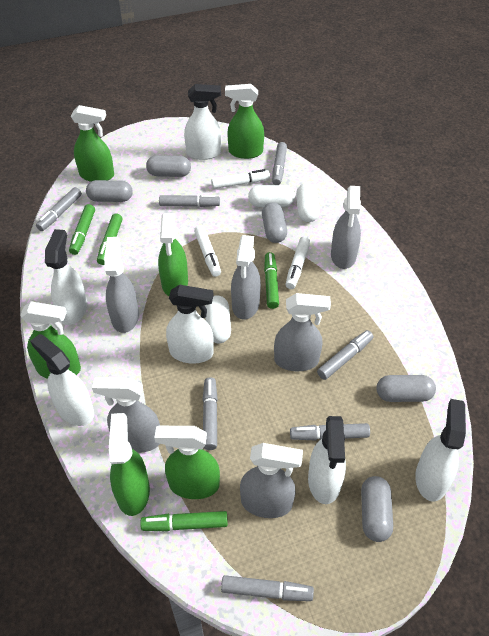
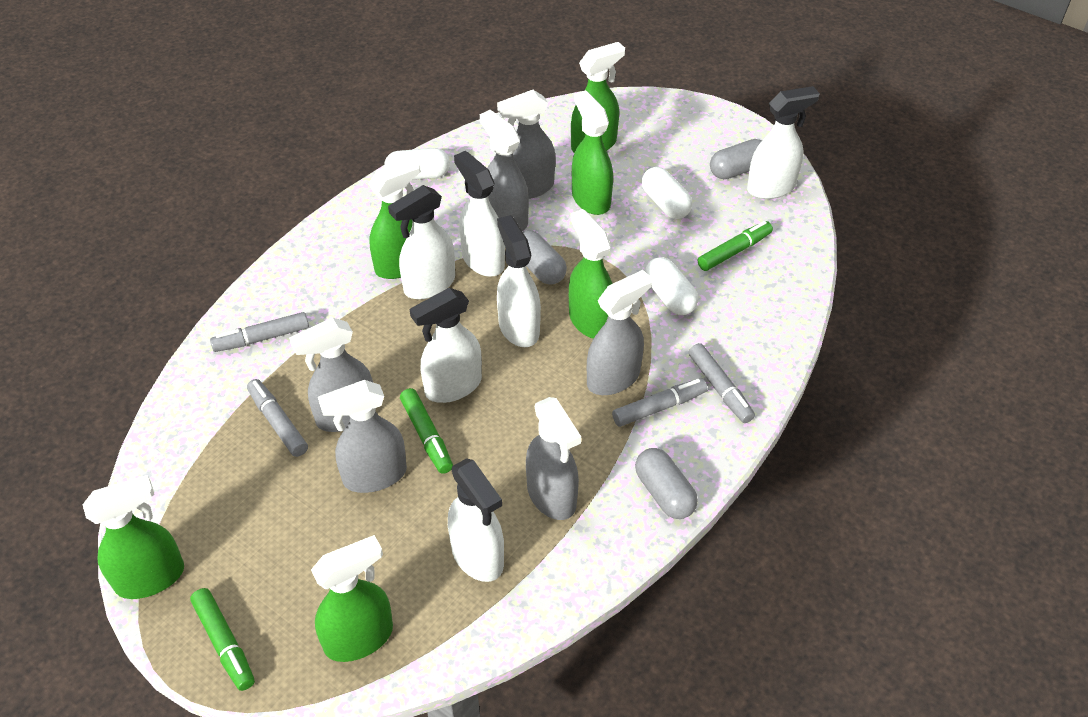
green marker: 4 -> 3
grey capsule: 5 -> 3
grey marker: 7 -> 4
white marker: 3 -> 0

